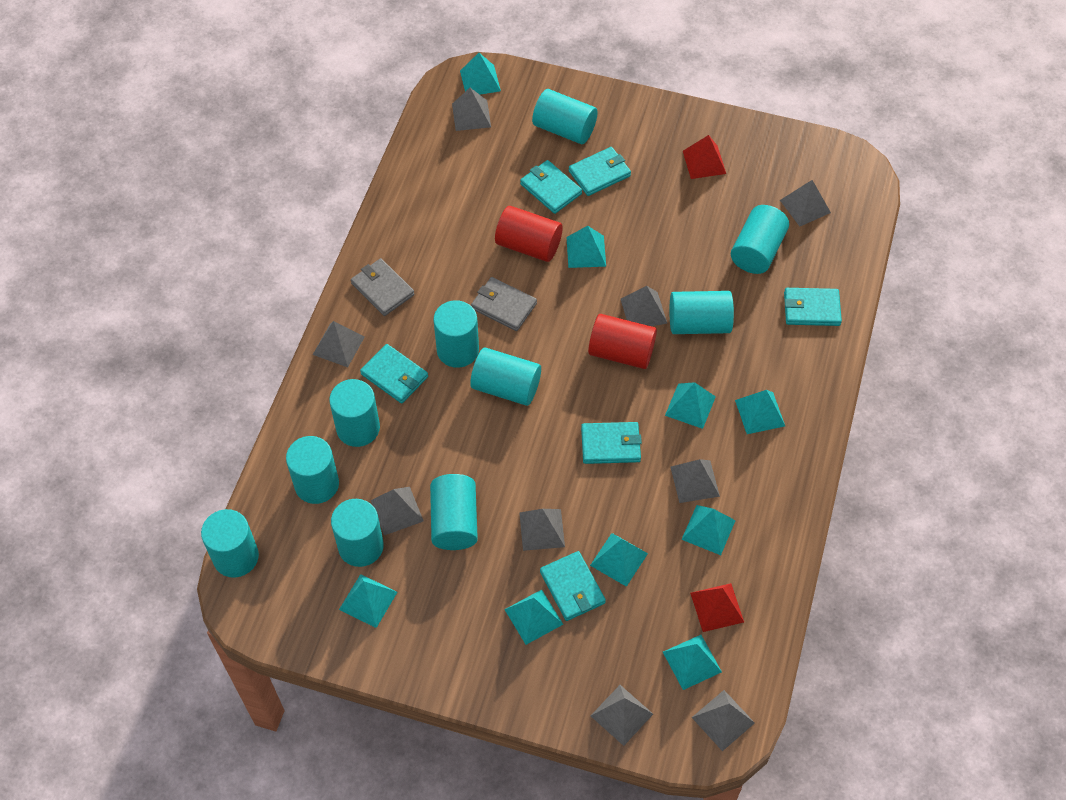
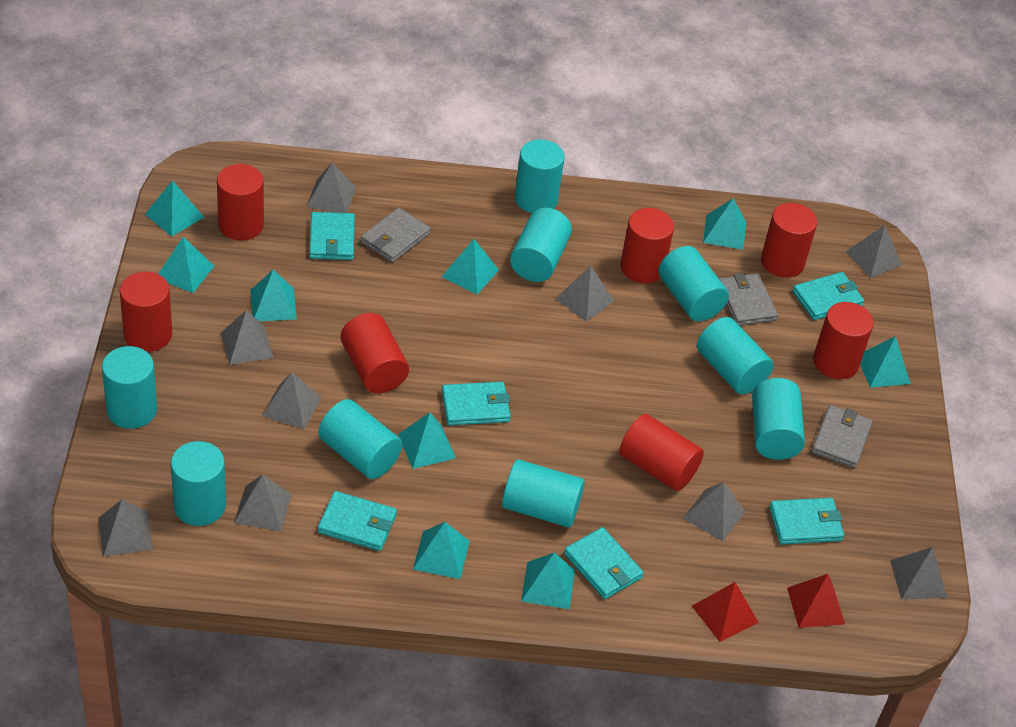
grey wallet: 2 -> 3
red cylinder: 2 -> 7
turquoise cylinder: 10 -> 9

